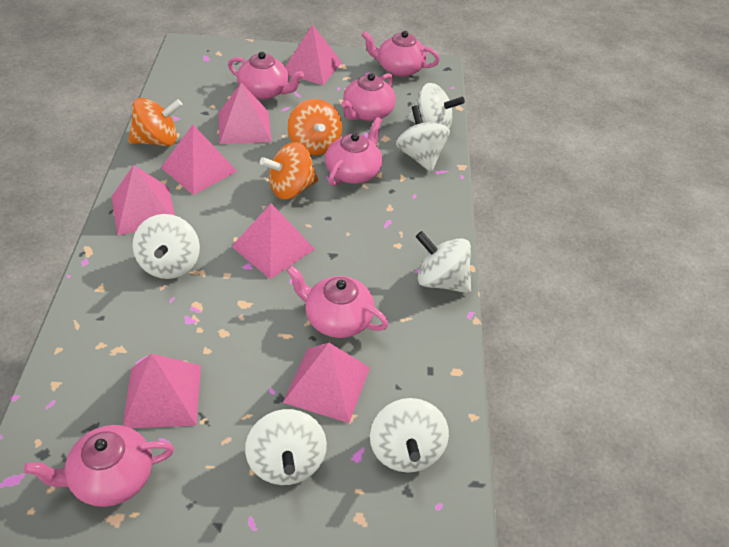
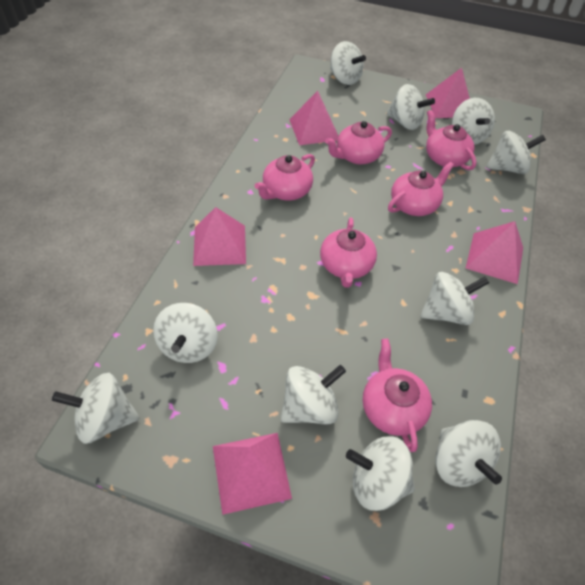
orange spinning top: 3 -> 0
pink pyramid: 7 -> 5
white spinning top: 6 -> 10

